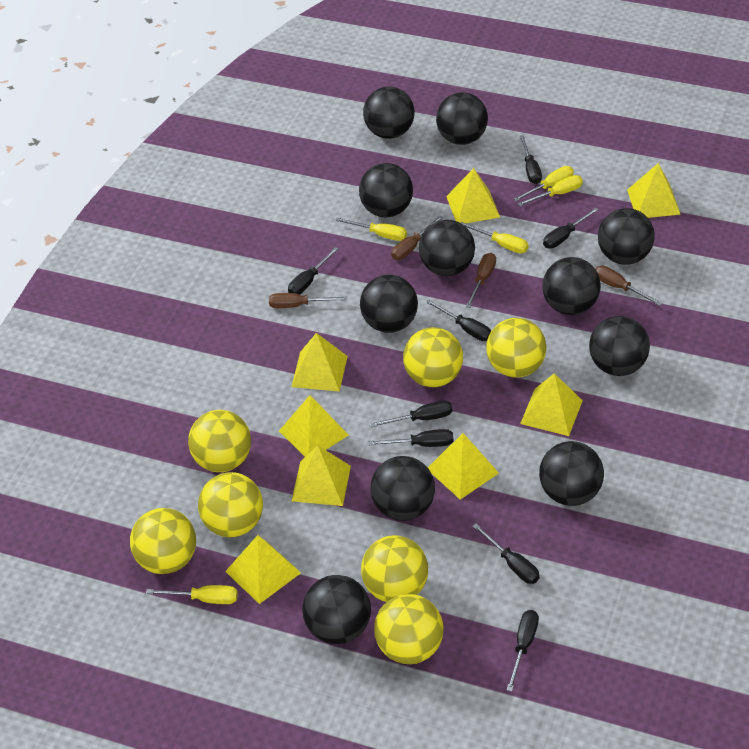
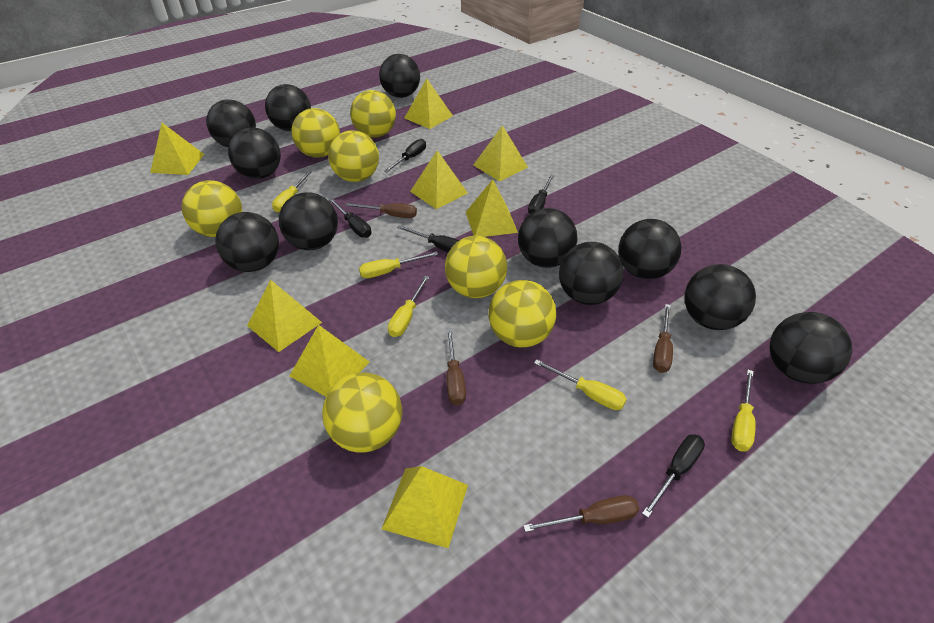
black screwdriver: 8 -> 5

